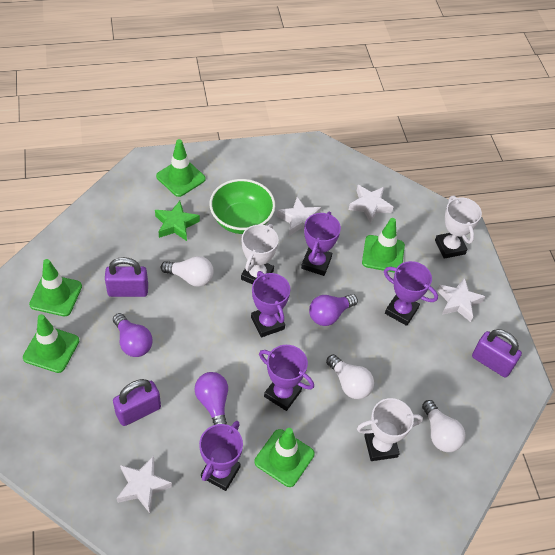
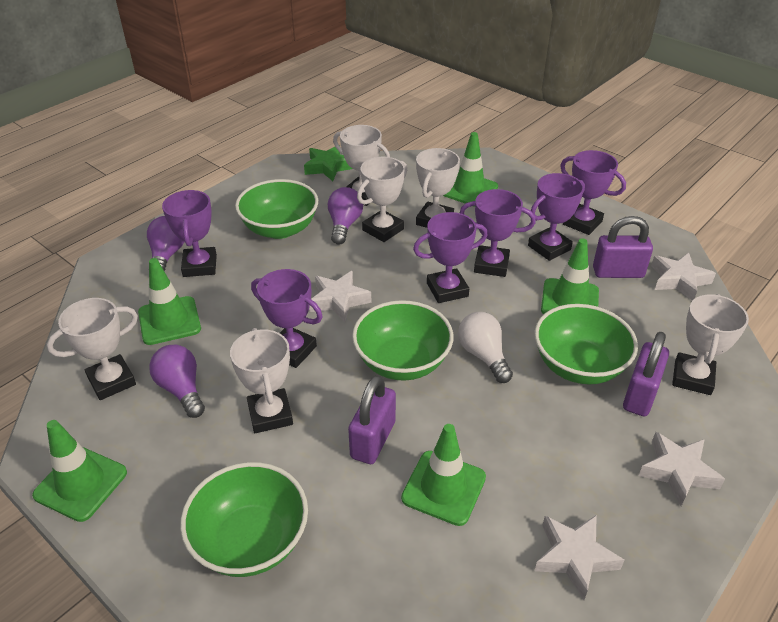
green bowl: 1 -> 4
purple trophy: 5 -> 6
white light bulb: 3 -> 1
white trophy: 3 -> 6

